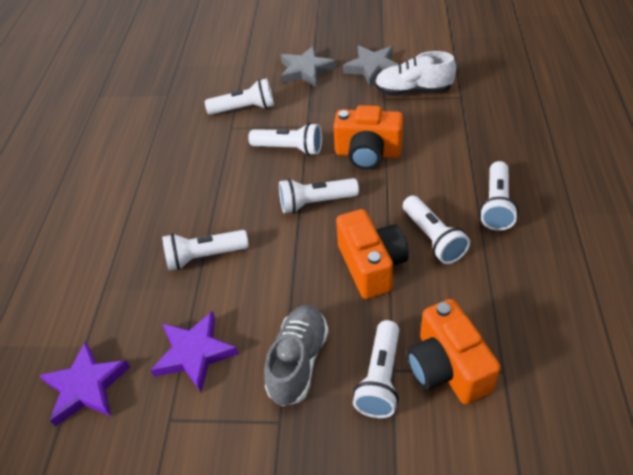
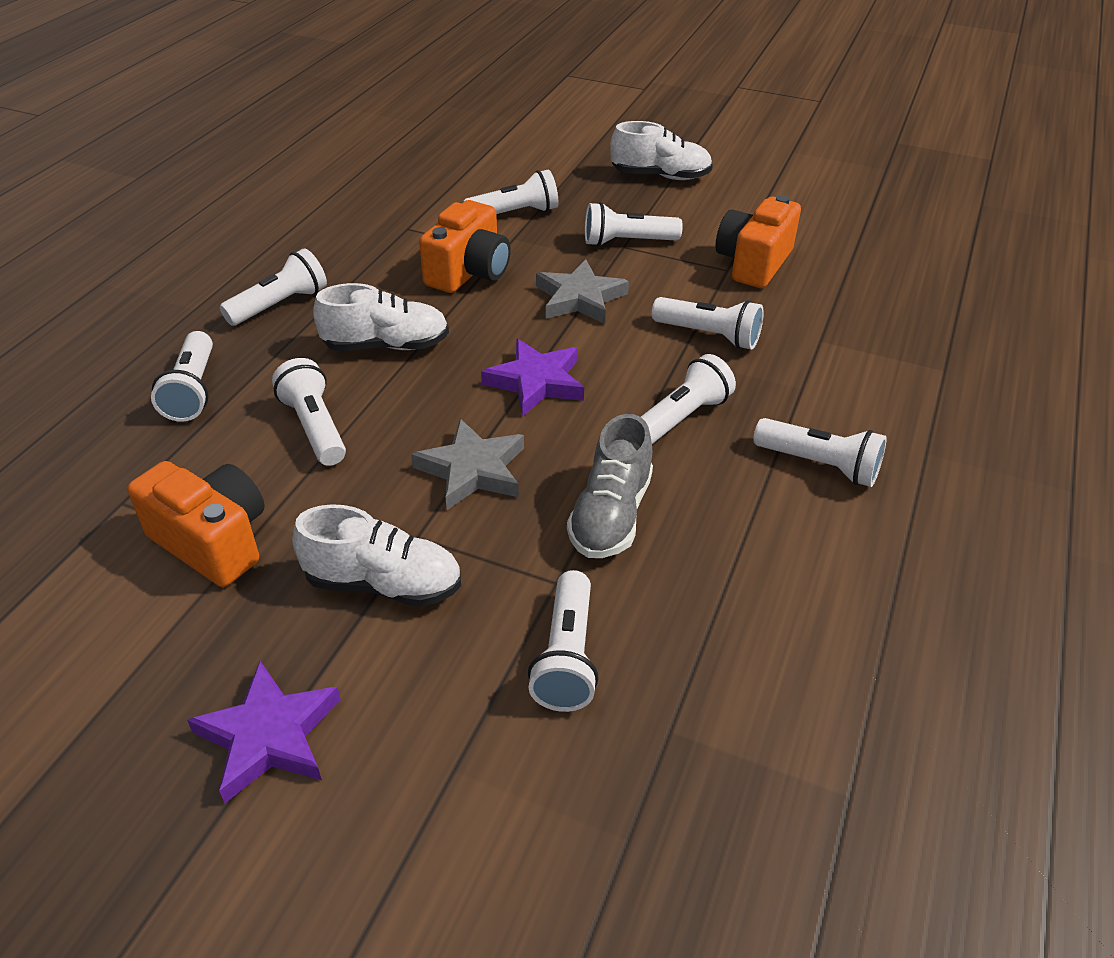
white flashlight: 7 -> 9
white shoe: 1 -> 3

